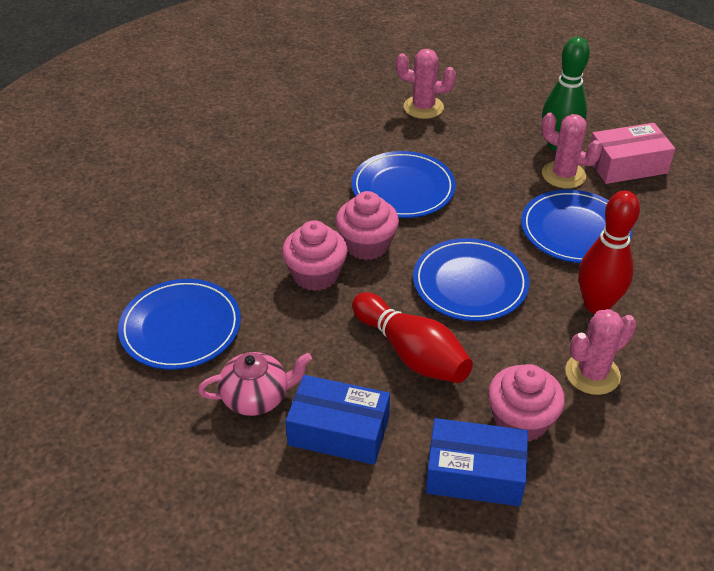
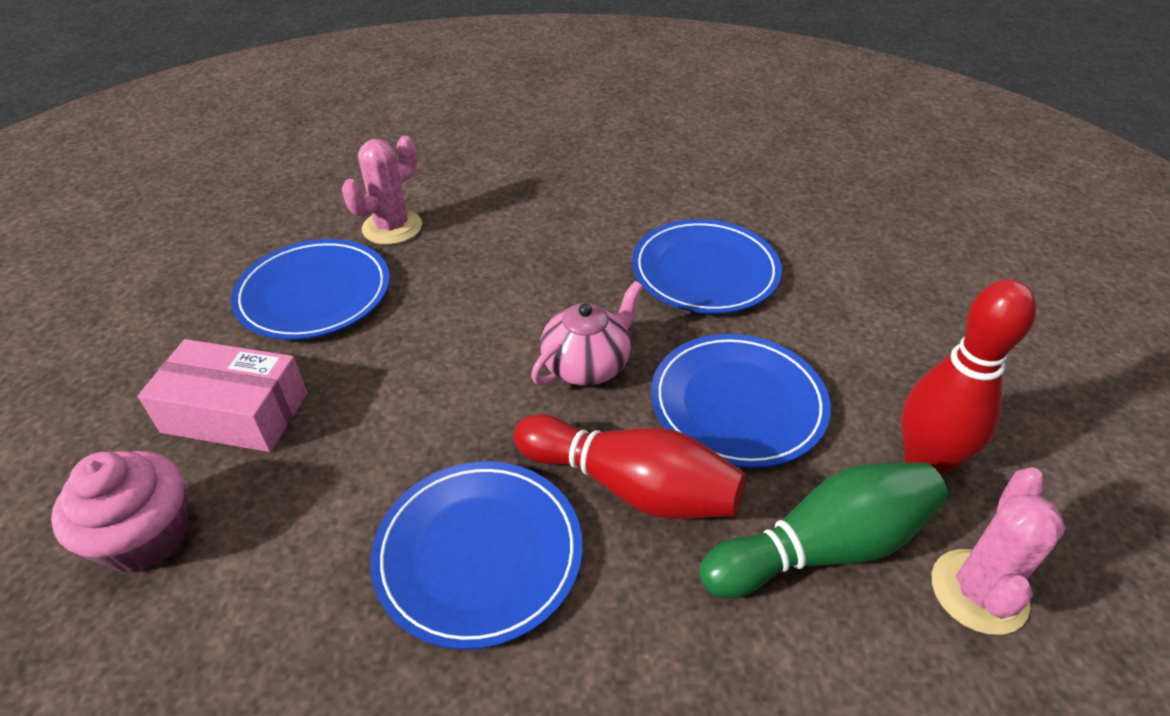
blue box: 2 -> 0
pink cactus: 3 -> 2
pink cupcake: 3 -> 1

